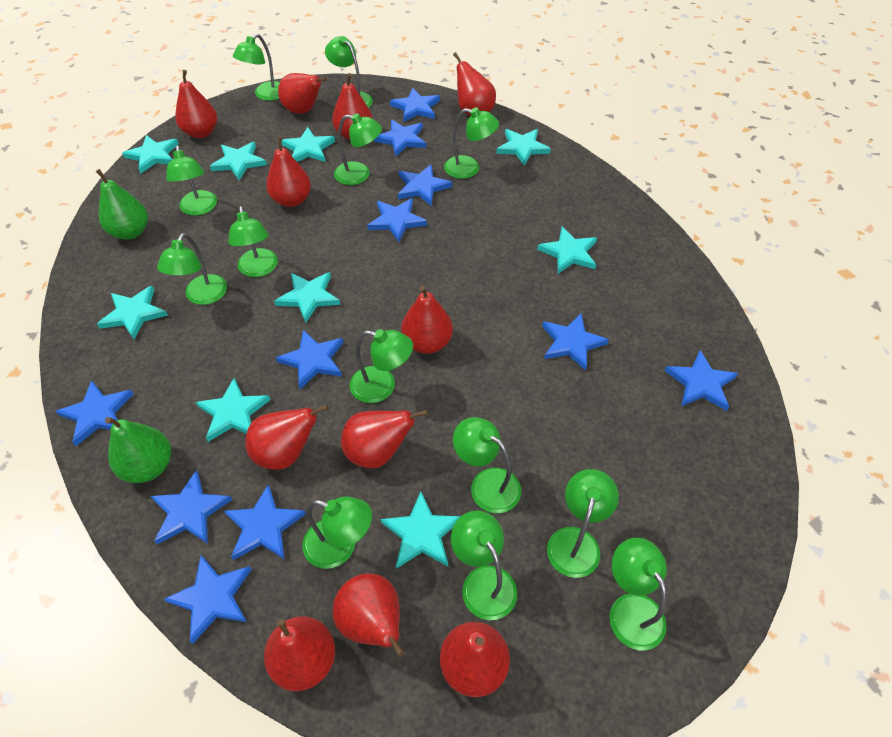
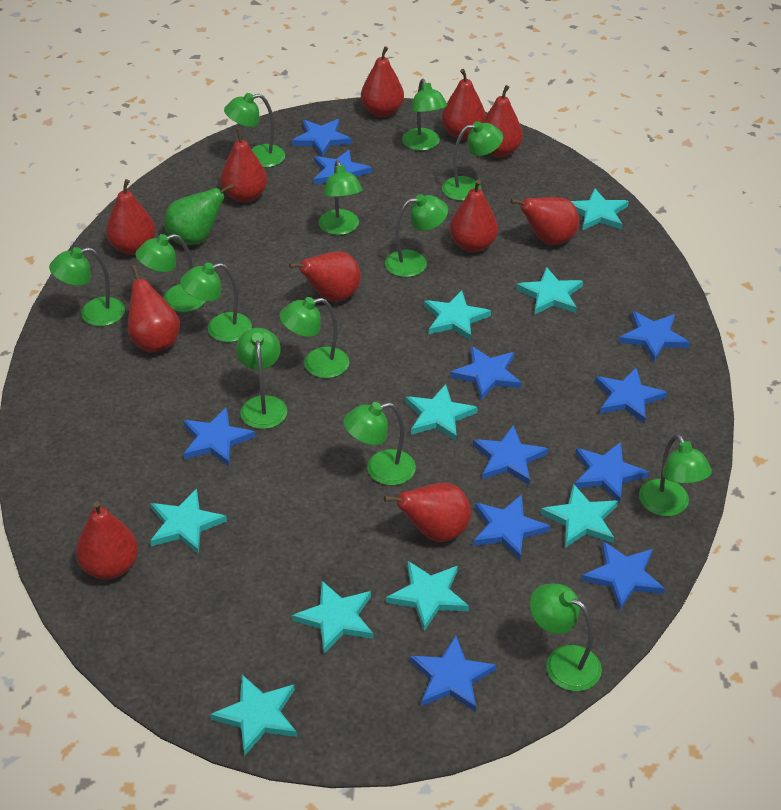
green pear: 2 -> 1

